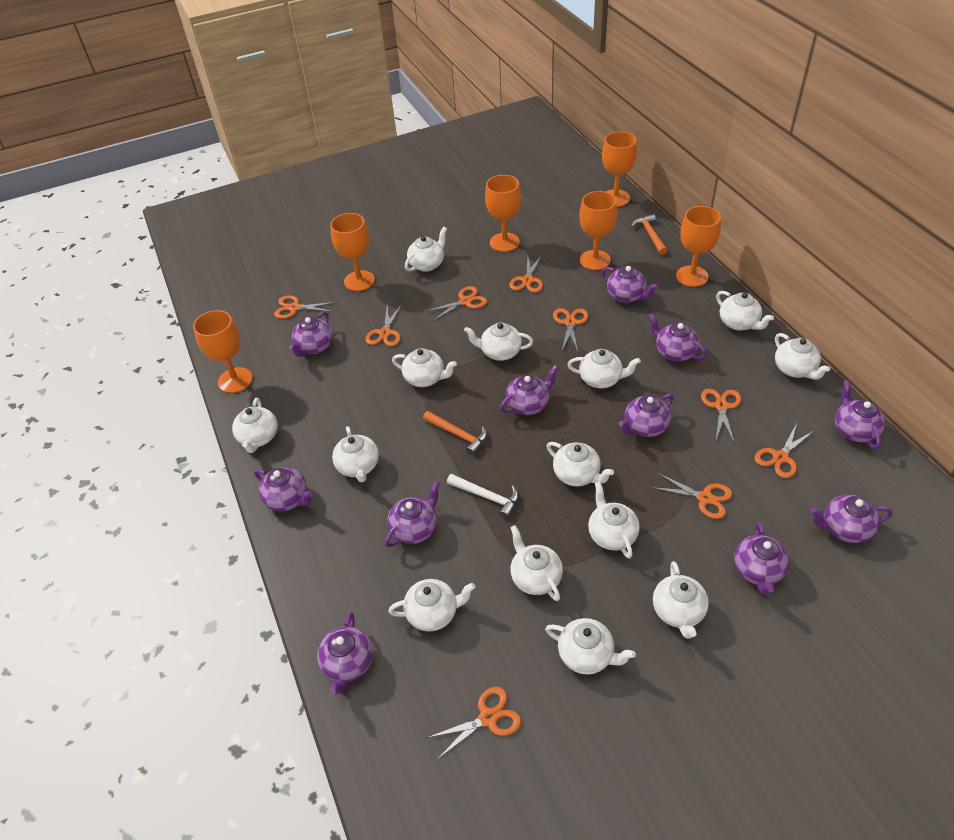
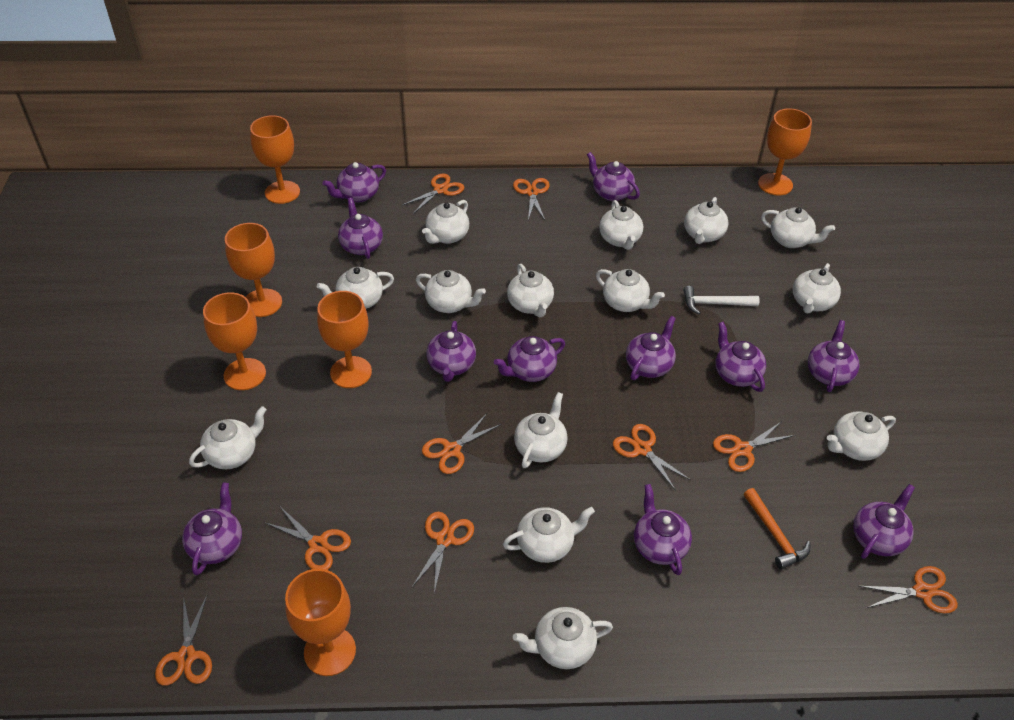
orange hammer: 2 -> 1

